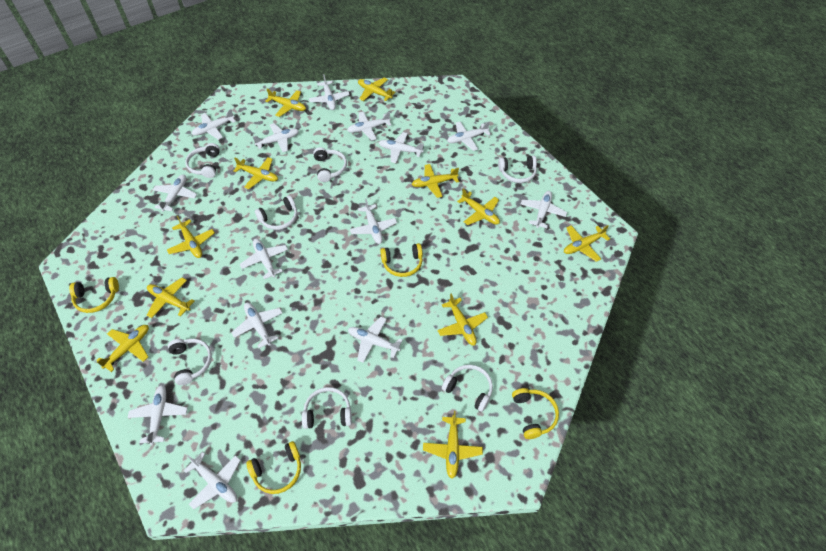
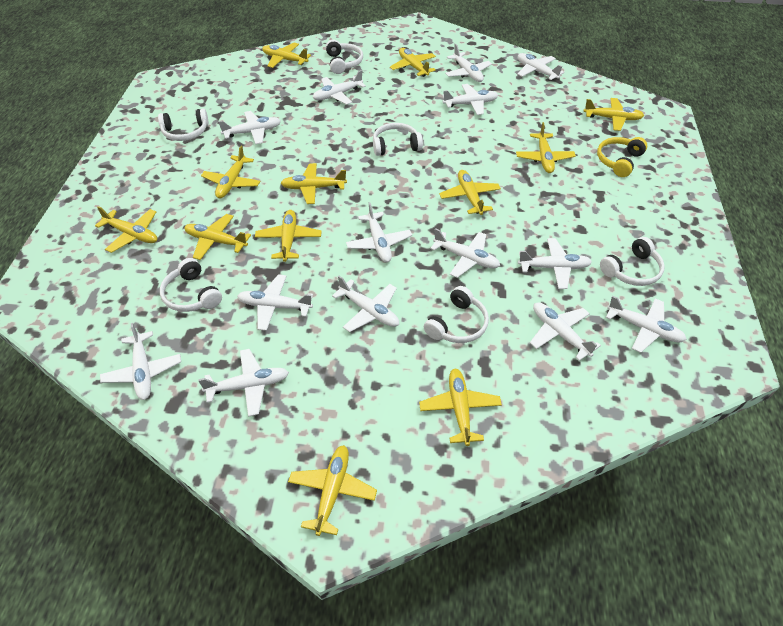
white headphones: 7 -> 6
yellow headphones: 4 -> 1
yellow plane: 11 -> 12

